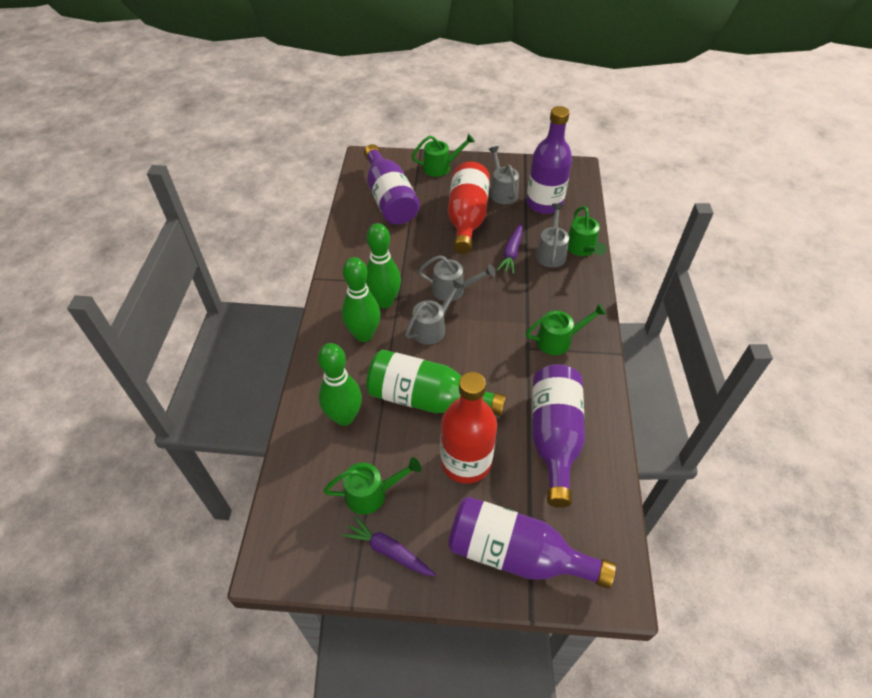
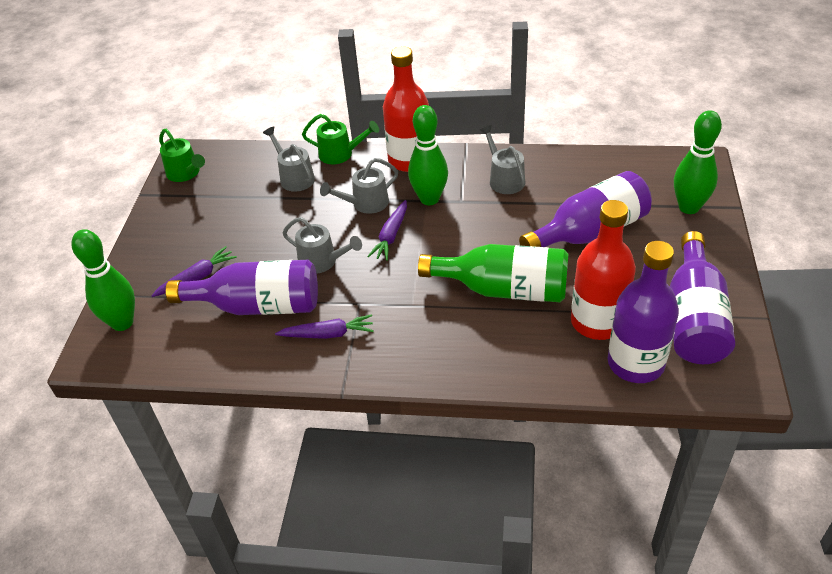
green watering can: 4 -> 2
purple carrot: 2 -> 3

